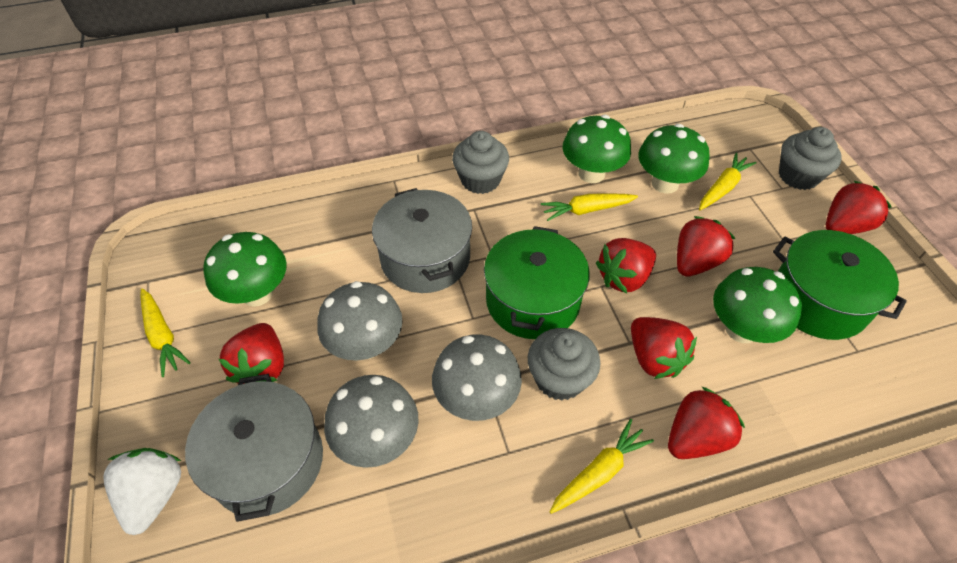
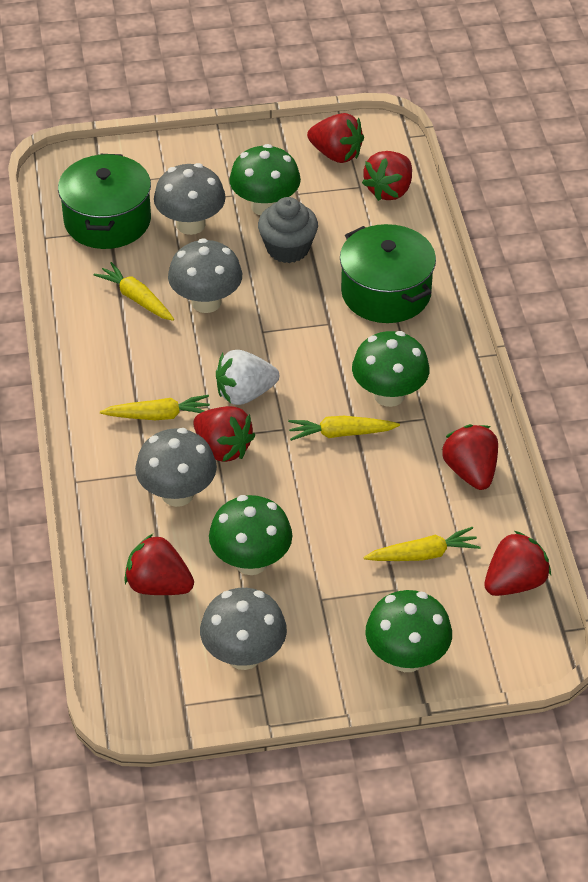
grey cupcake: 3 -> 1
grey mushroom: 3 -> 4
grey pot: 2 -> 0

